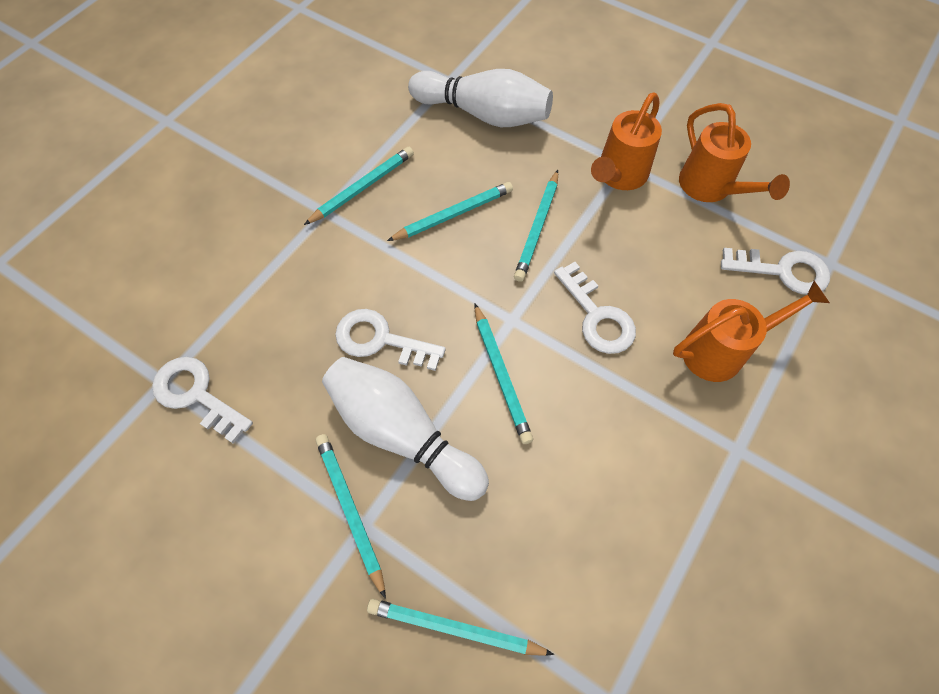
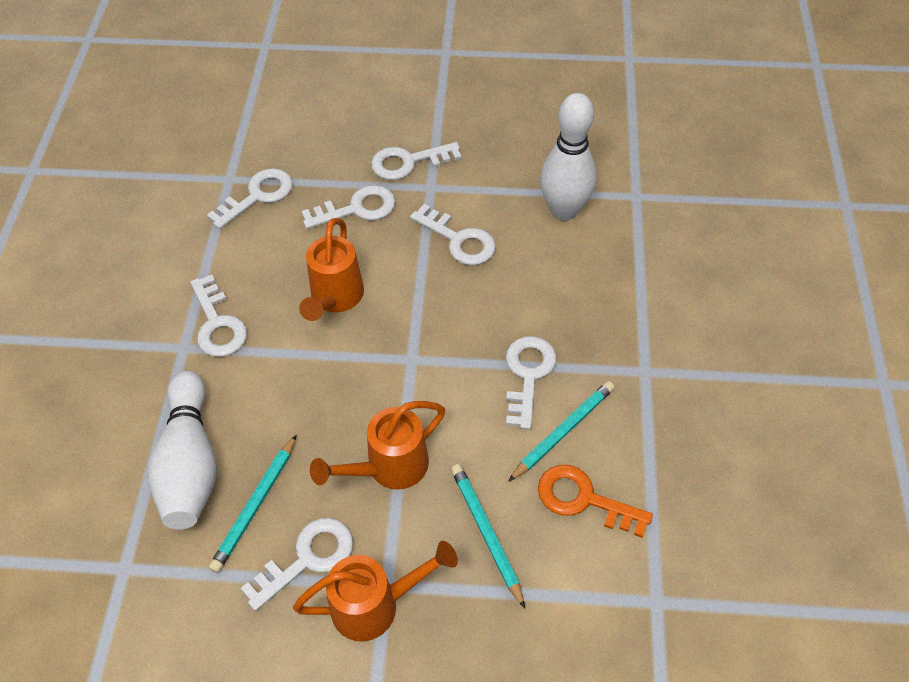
orange key: 0 -> 1
turquoise pencil: 6 -> 3
white key: 4 -> 7

